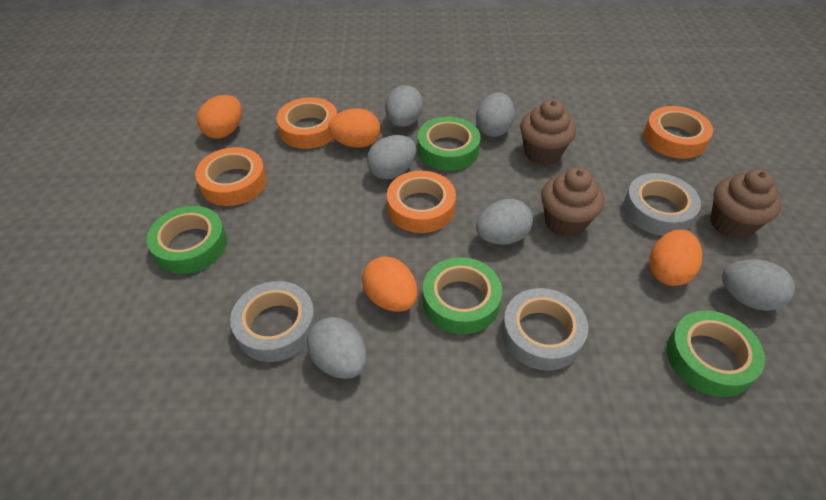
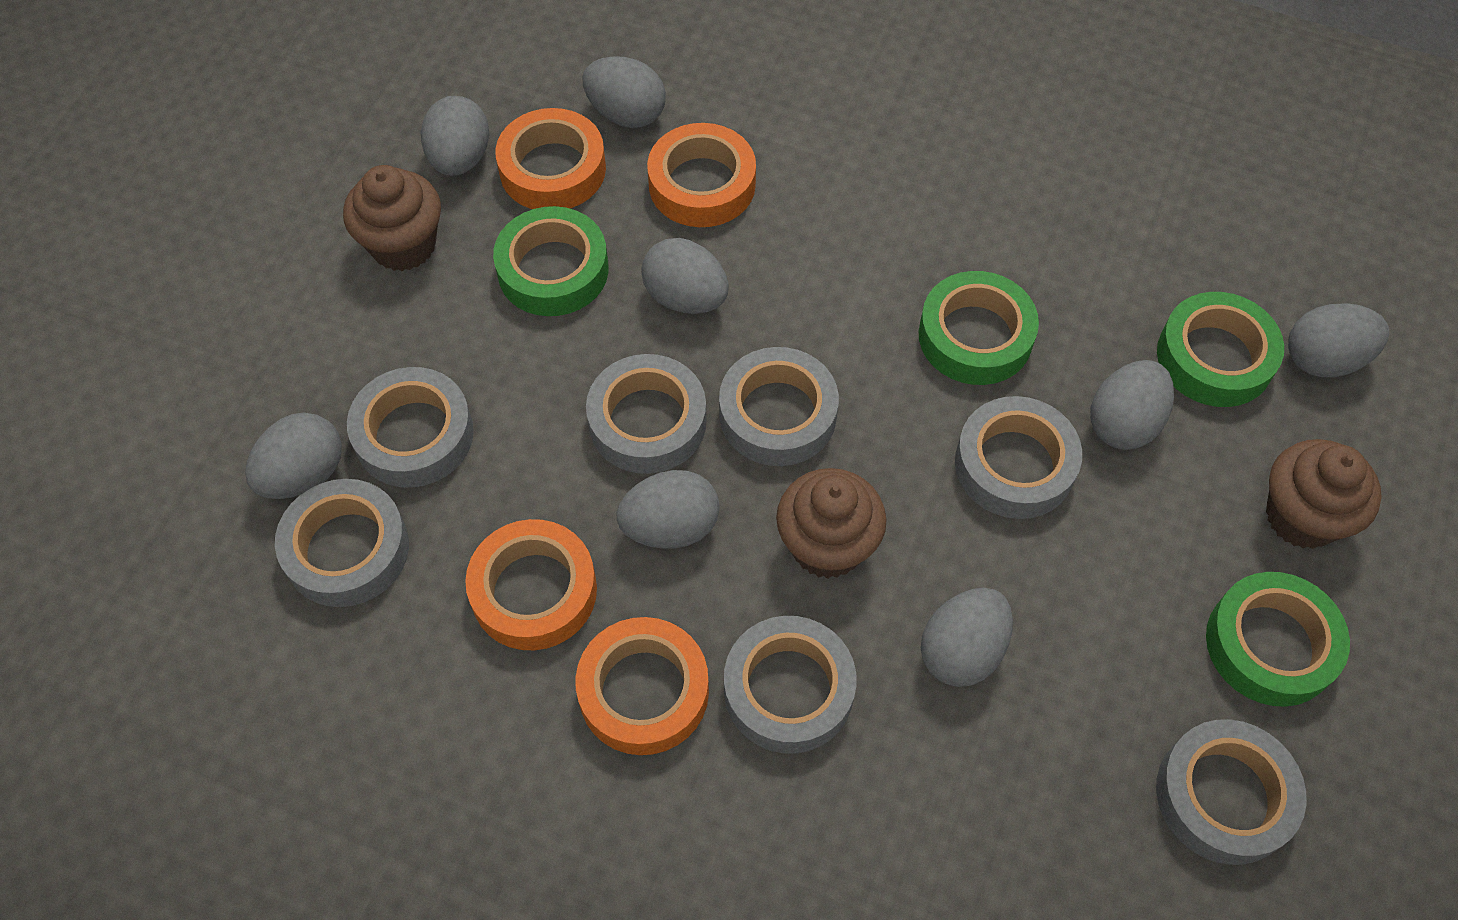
grey egg: 6 -> 8
grey tape: 3 -> 7
orange egg: 4 -> 0

